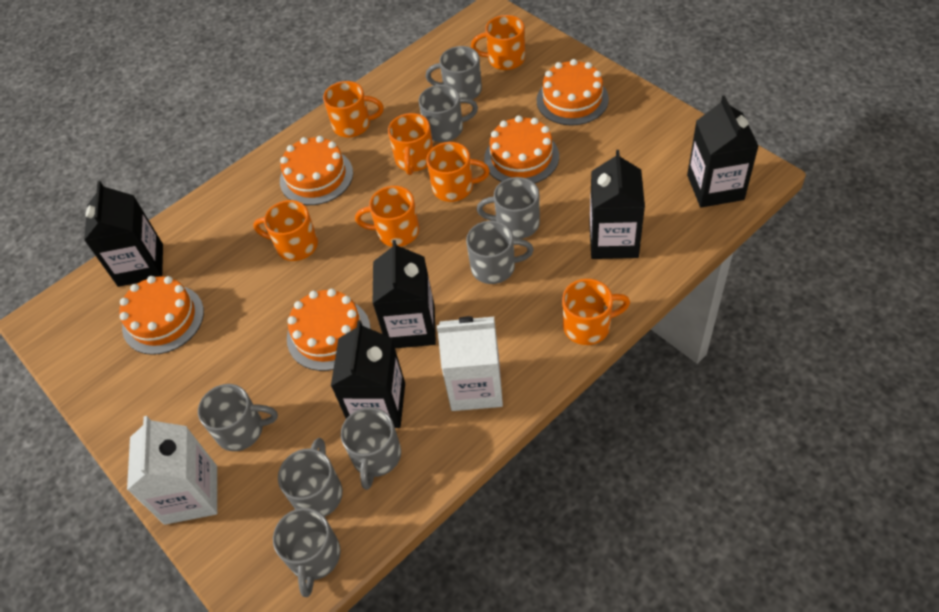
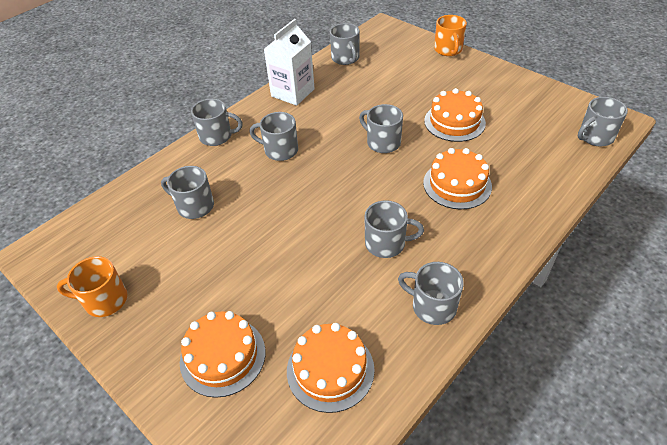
black carton: 5 -> 0
orange cake: 5 -> 4
orange mug: 7 -> 2
white carton: 2 -> 1

